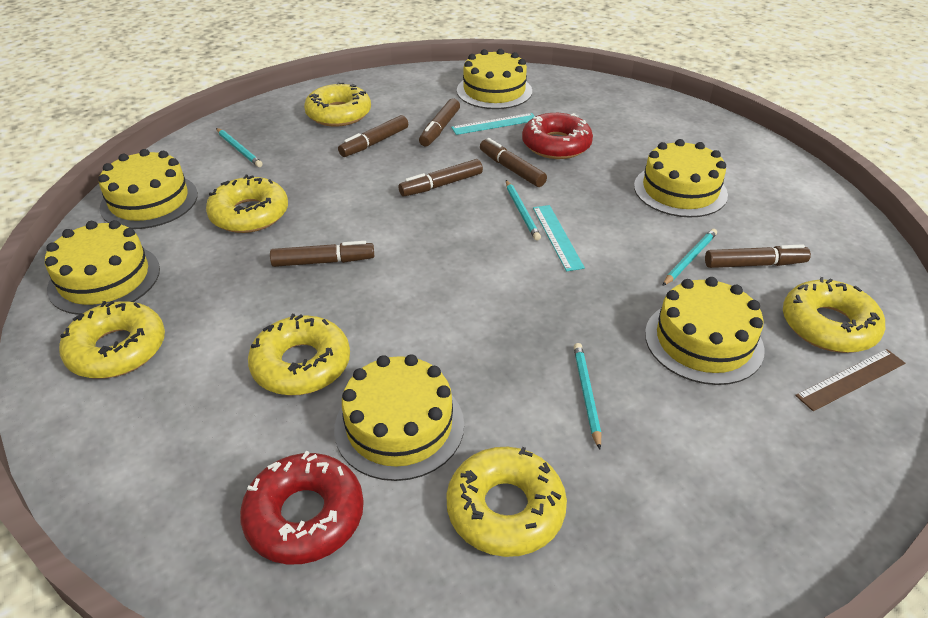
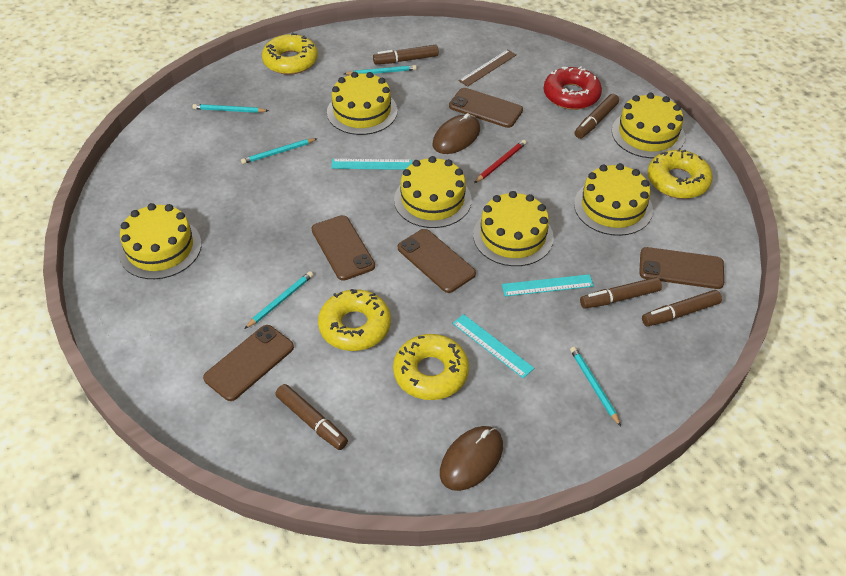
brown marker: 6 -> 5
brown mouse: 0 -> 2
brown phone: 0 -> 5
red donut: 2 -> 1
red pencil: 0 -> 1
turquoise pencil: 4 -> 5
turquoise ruler: 2 -> 3
yellow donut: 6 -> 4

